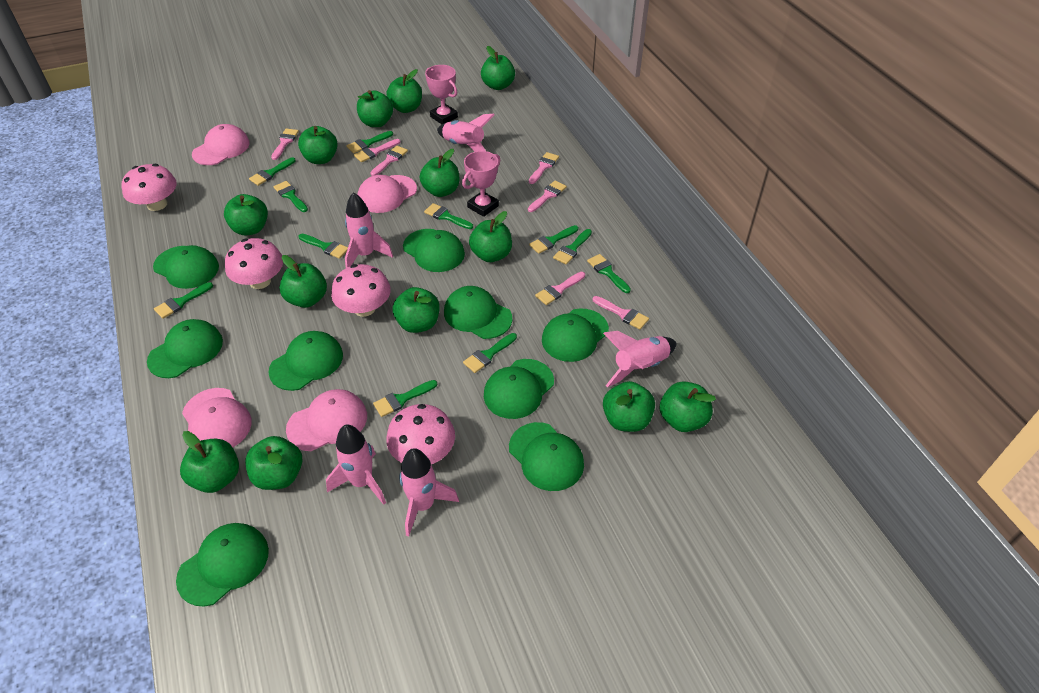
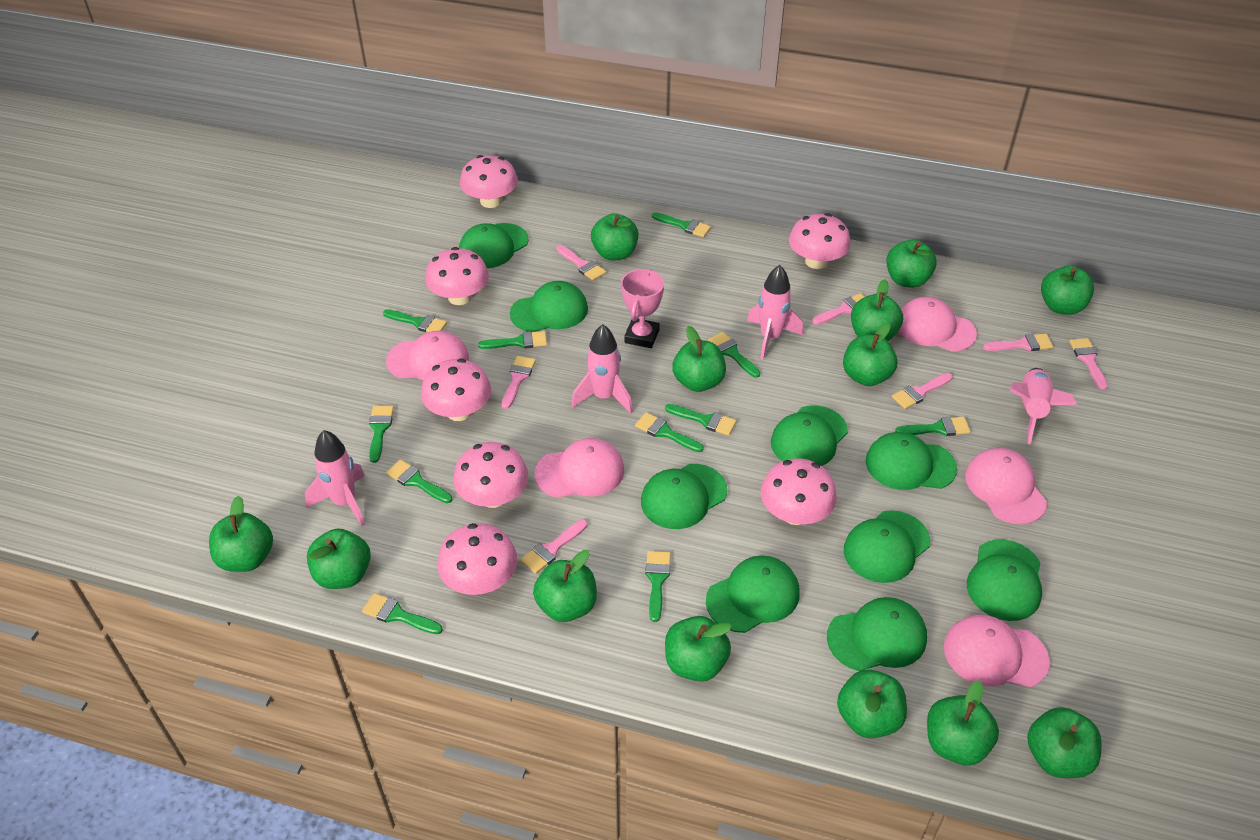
pink cap: 4 -> 5
pink mushroom: 4 -> 7
pink rocket: 5 -> 4
pink trophy: 2 -> 1

